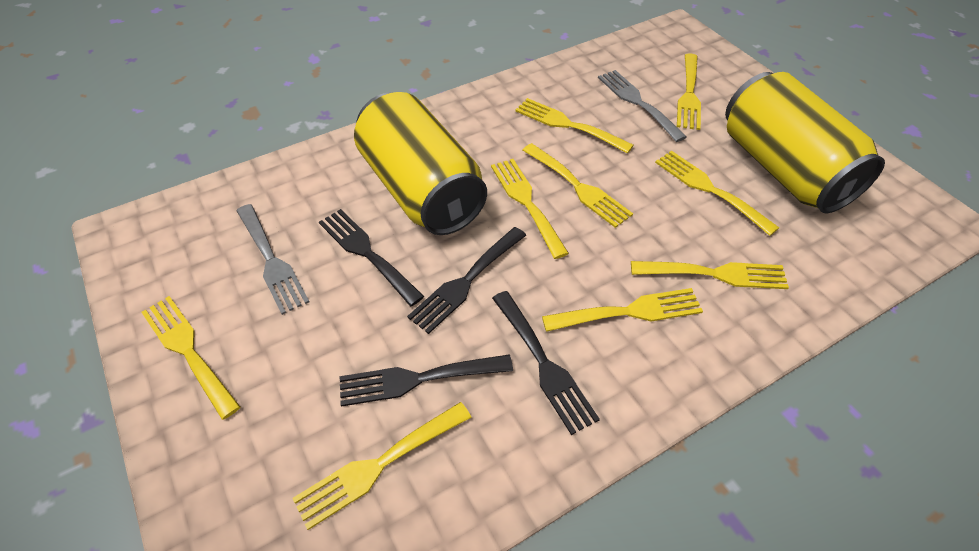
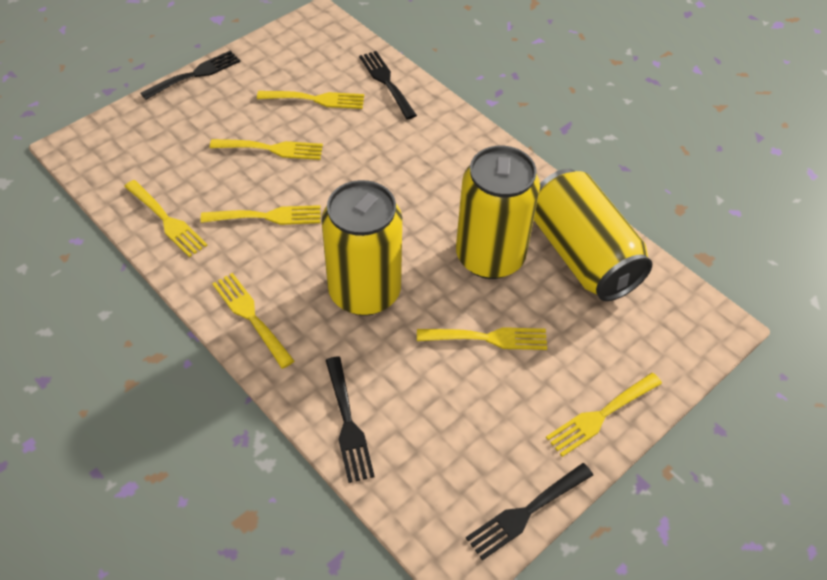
grey fork: 2 -> 0
yellow can: 2 -> 3
yellow fork: 9 -> 7

